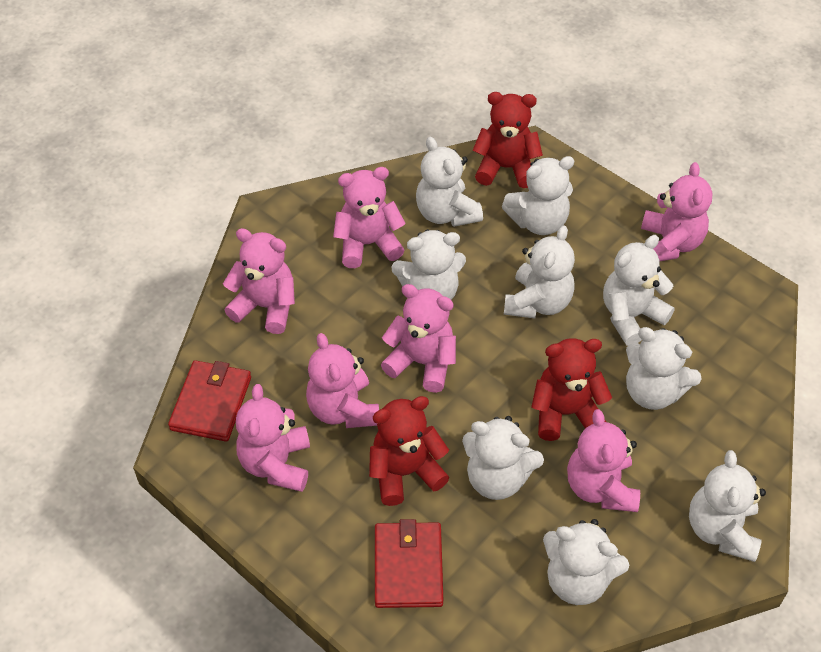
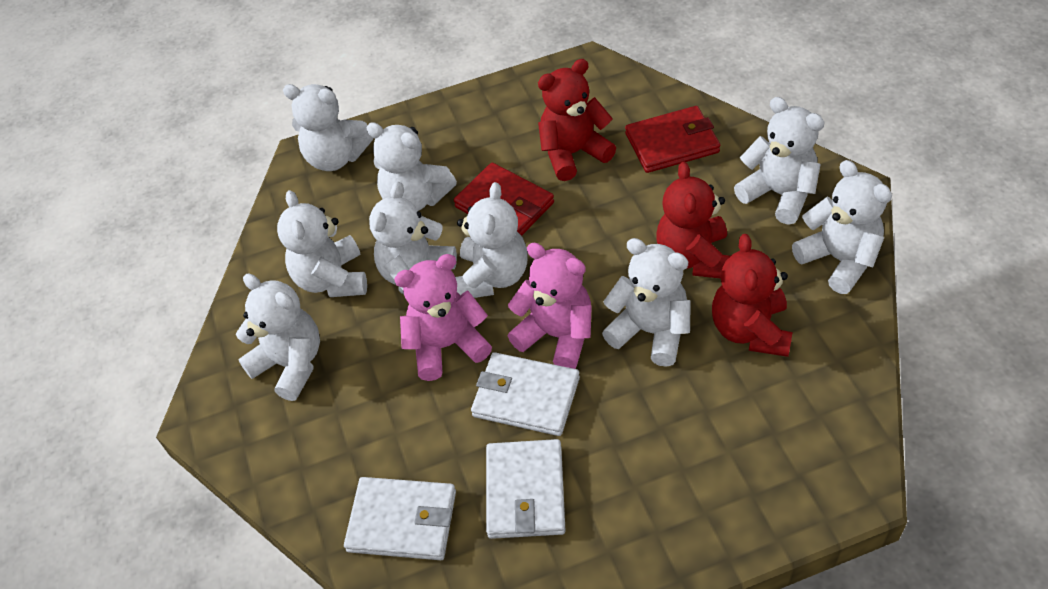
pink teddy bear: 7 -> 2
white wallet: 0 -> 3

